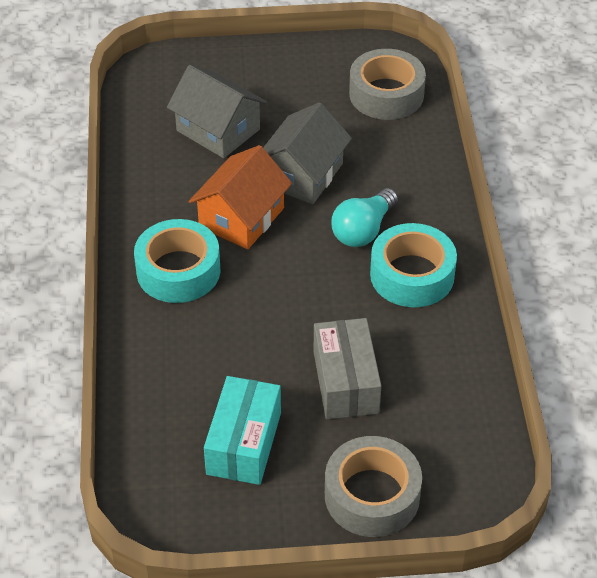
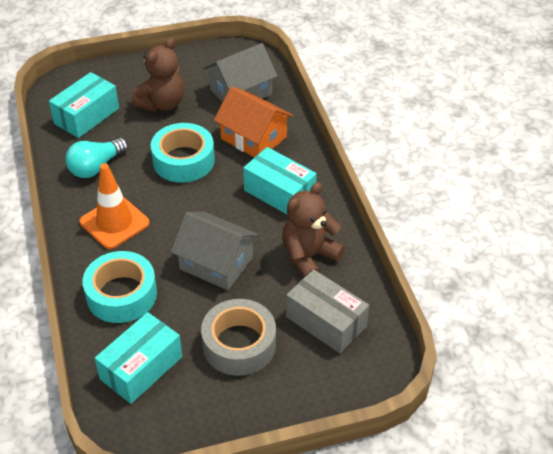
brown teddy bear: 0 -> 2
grey tape: 2 -> 1
orange traffic cone: 0 -> 1
turquoise box: 1 -> 3

